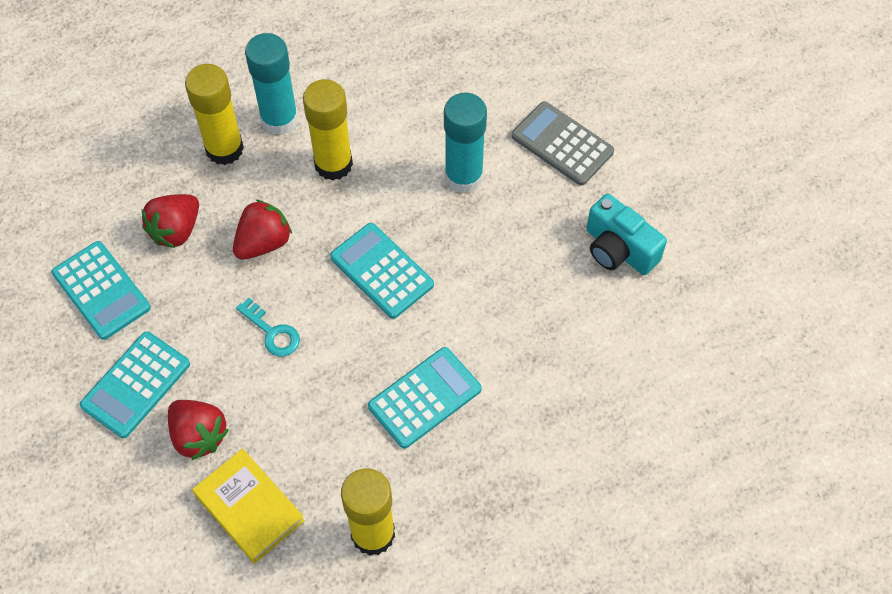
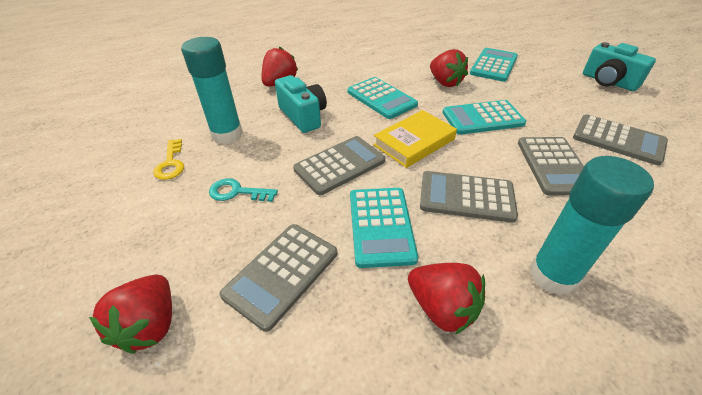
grey calculator: 1 -> 5
red strawberry: 3 -> 4
turquoise camera: 1 -> 2
yellow glue stick: 3 -> 0
yellow key: 0 -> 1

